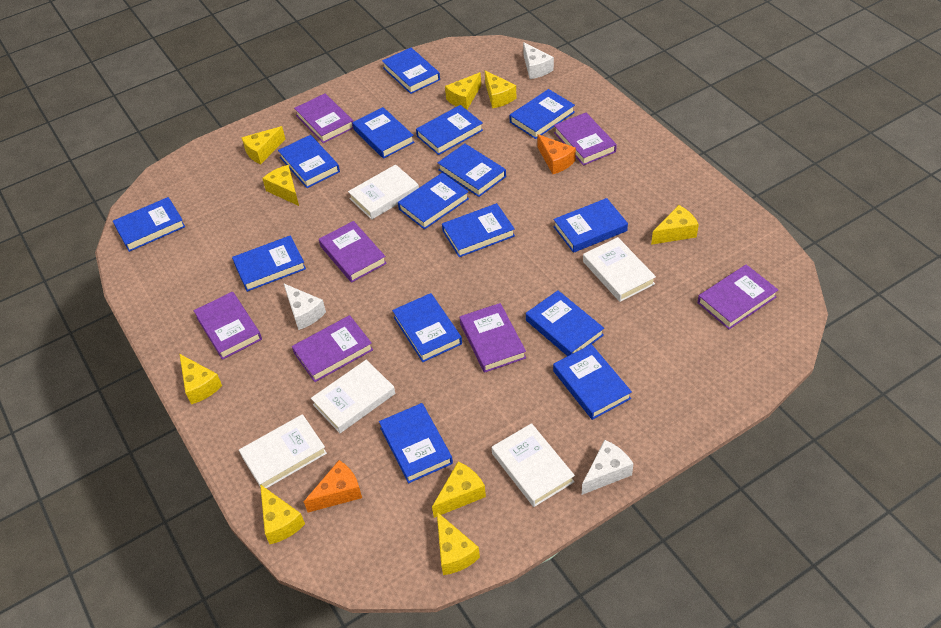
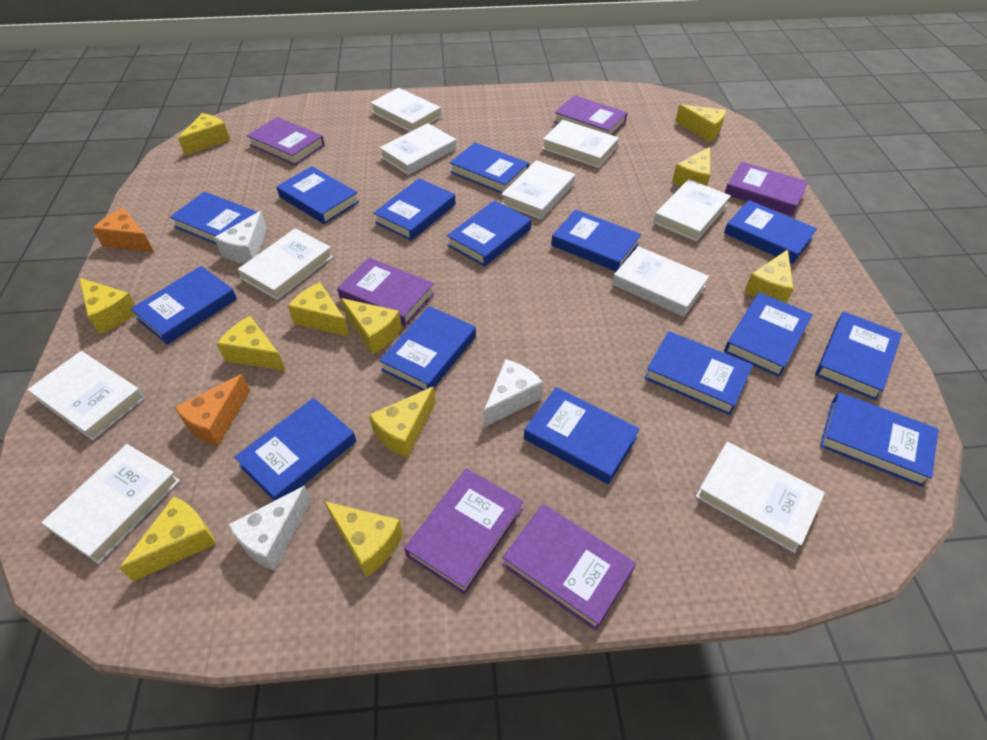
purple book: 7 -> 6
white book: 5 -> 10
yellow cheese: 9 -> 11

